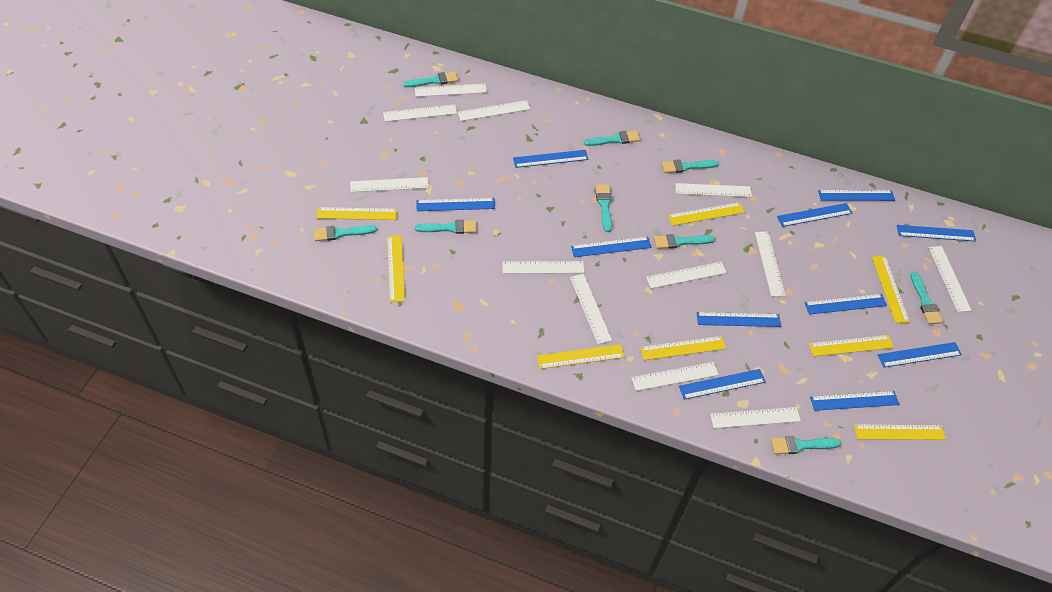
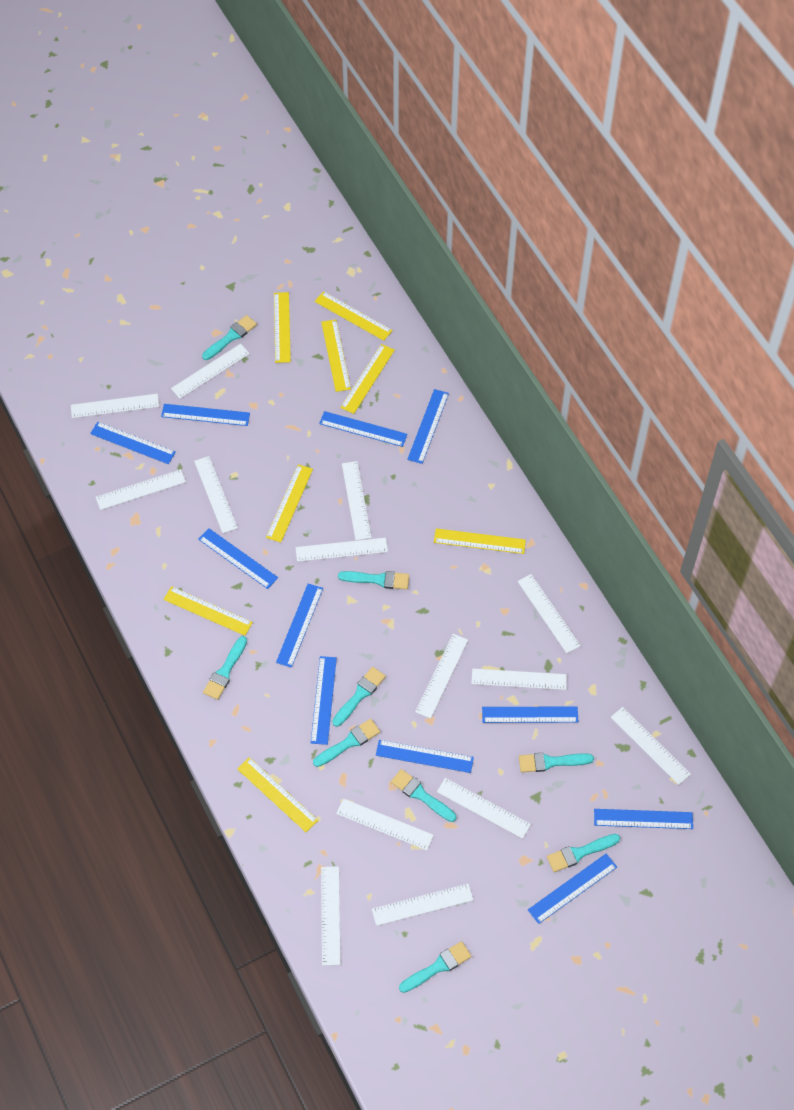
white ruler: 12 -> 14

